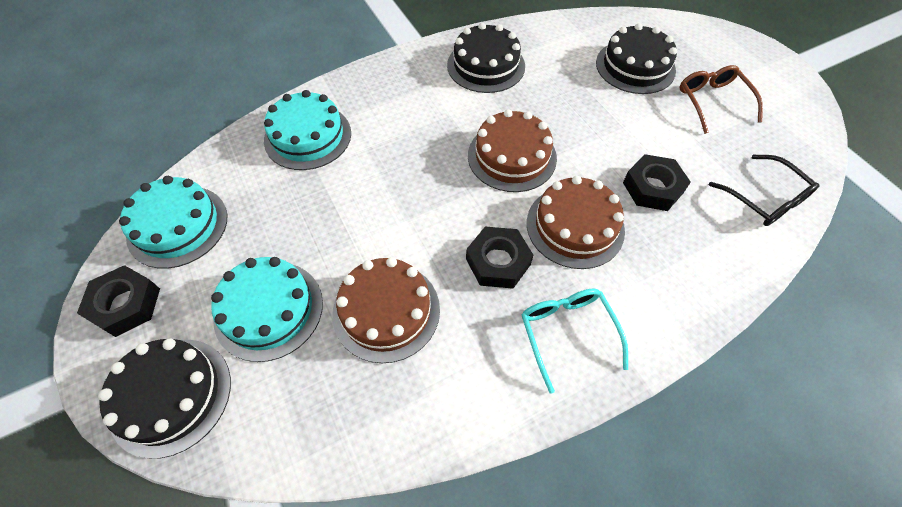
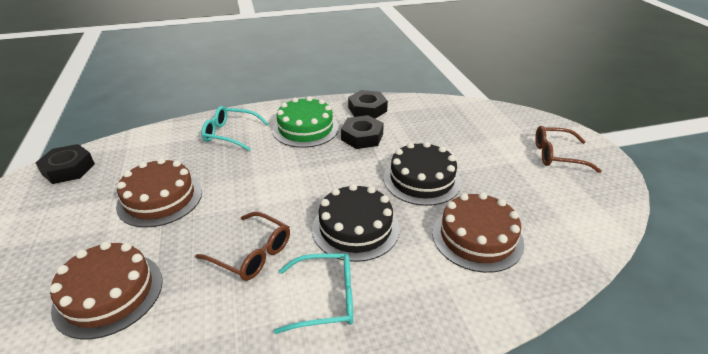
black cake: 3 -> 2
black glasses: 1 -> 0
brown glasses: 1 -> 2
green cake: 0 -> 1
turquoise cake: 3 -> 0
turquoise glasses: 1 -> 2

